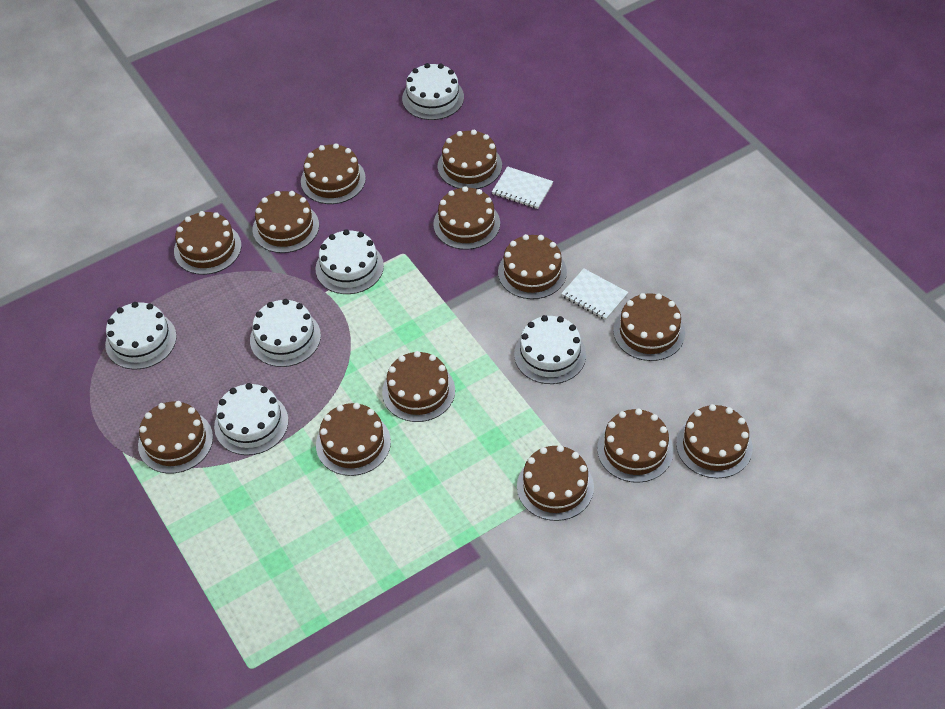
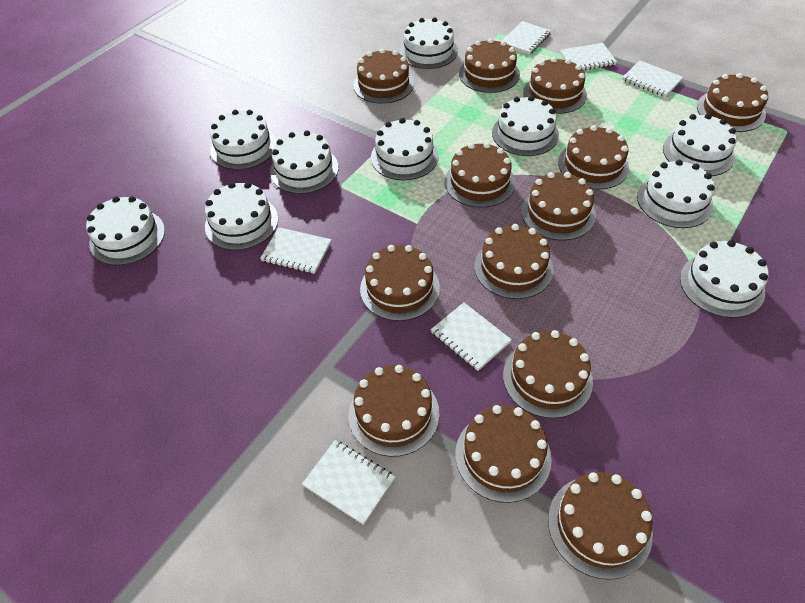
white cake: 6 -> 10
white notebook: 2 -> 6

